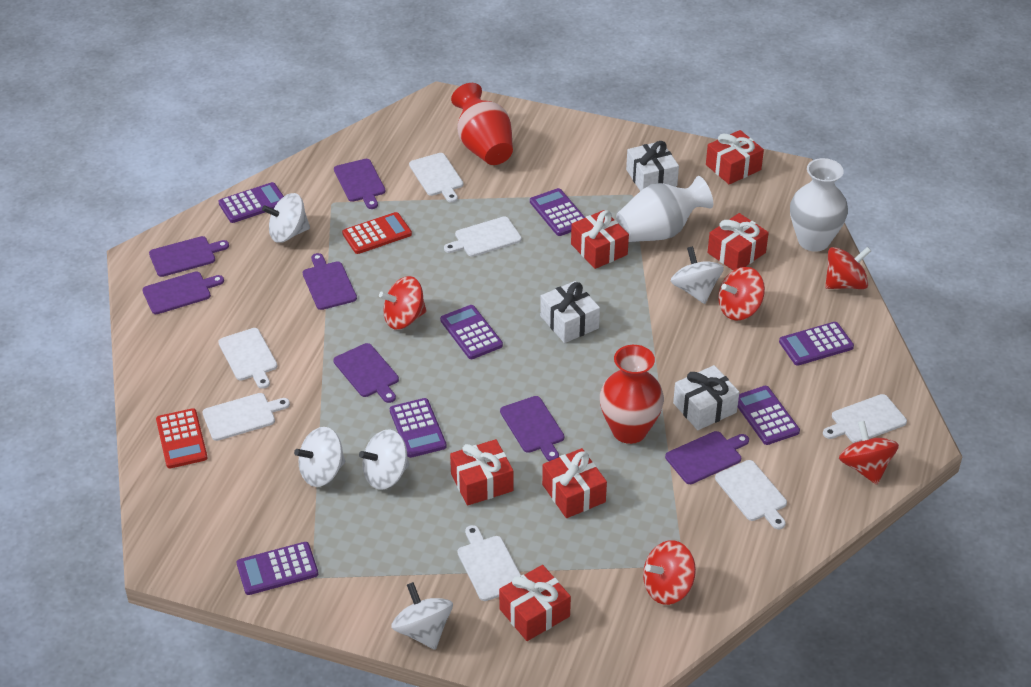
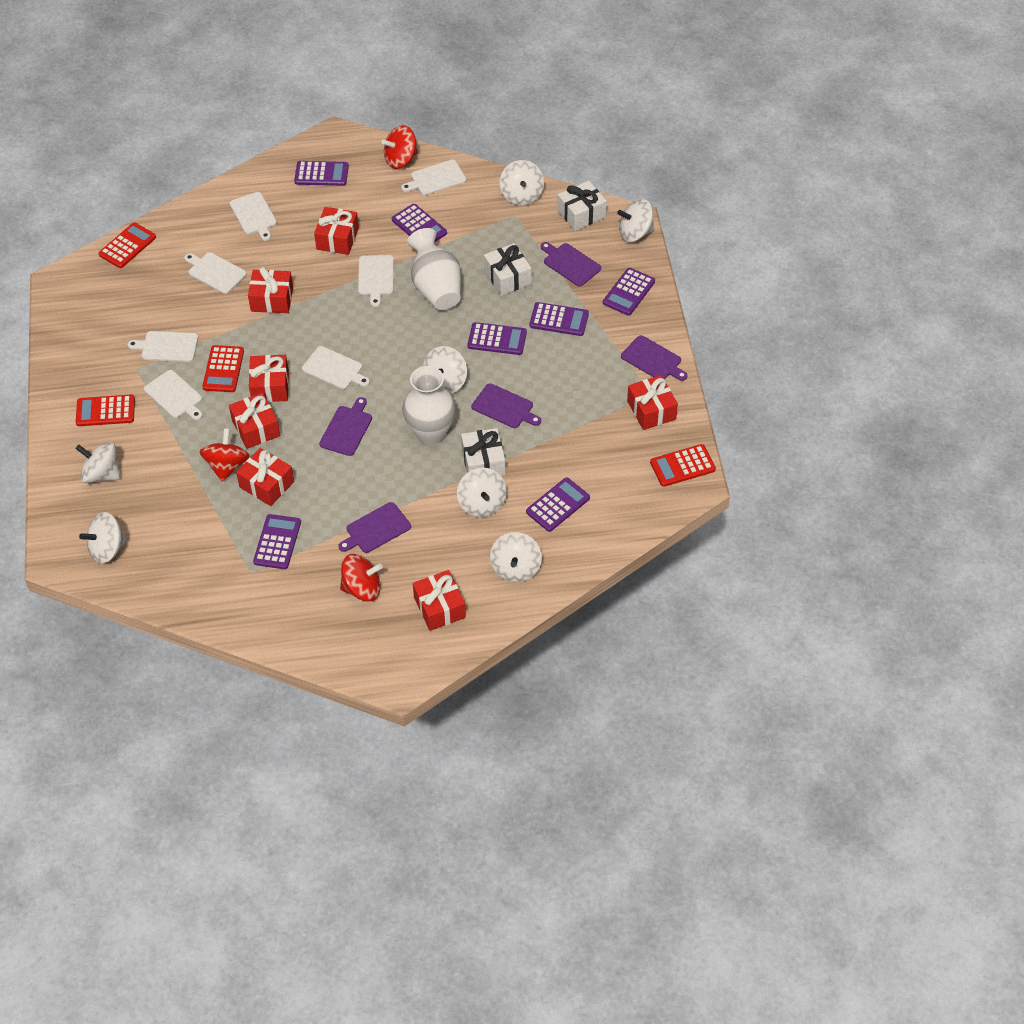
purple cutting board: 7 -> 5
red calculator: 2 -> 4
red gift: 6 -> 7
red spinning top: 5 -> 3
red vase: 2 -> 0
white spinning top: 5 -> 7

